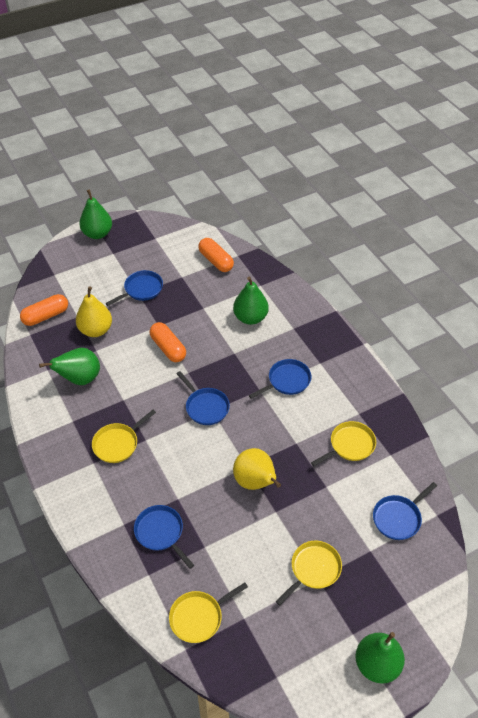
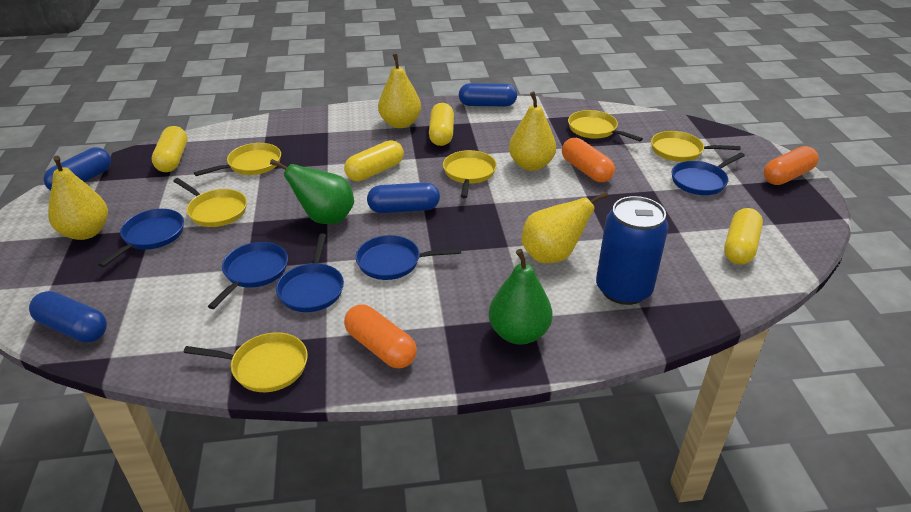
blue can: 0 -> 1
blue capsule: 0 -> 4
green pear: 4 -> 2
yellow capsule: 0 -> 4
yellow pan: 4 -> 6
yellow pear: 2 -> 4

